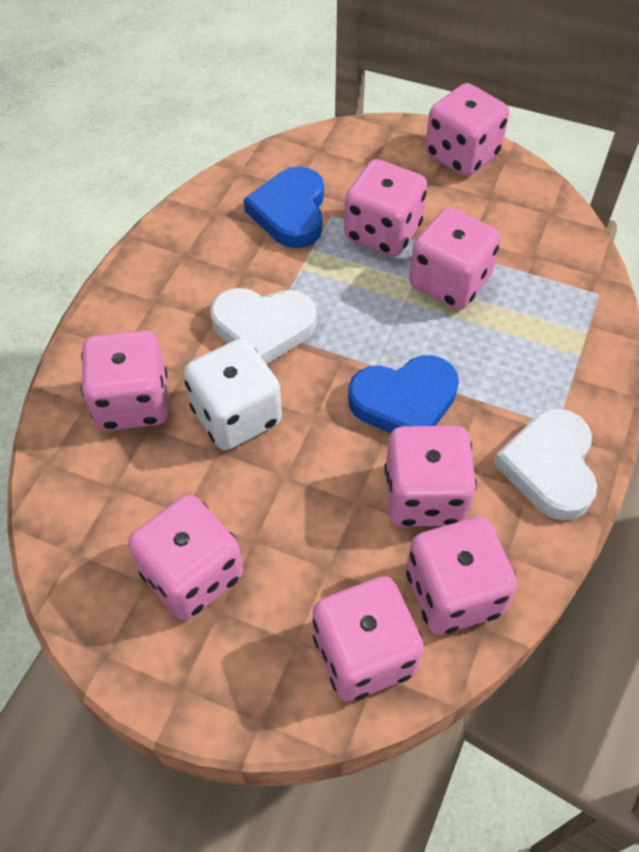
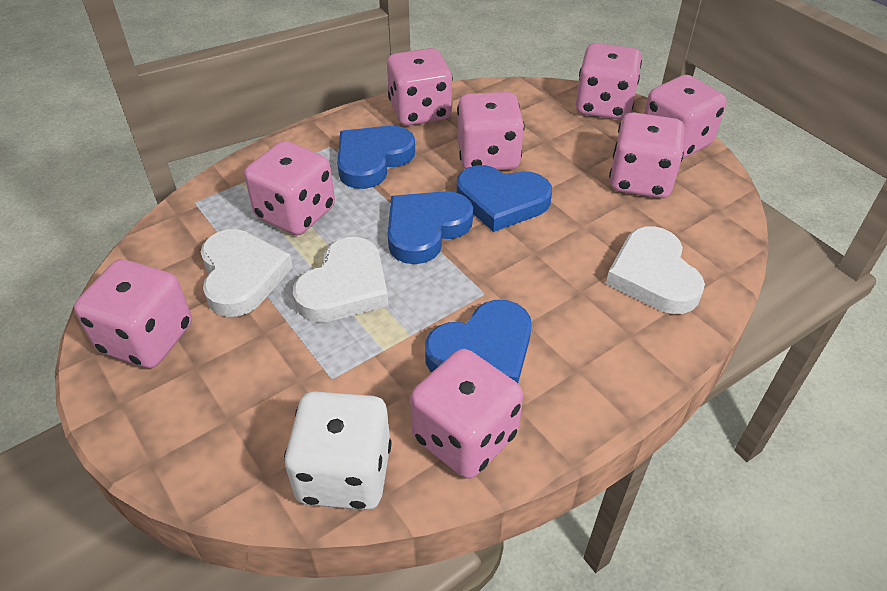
blue heart: 2 -> 4
white heart: 2 -> 3

